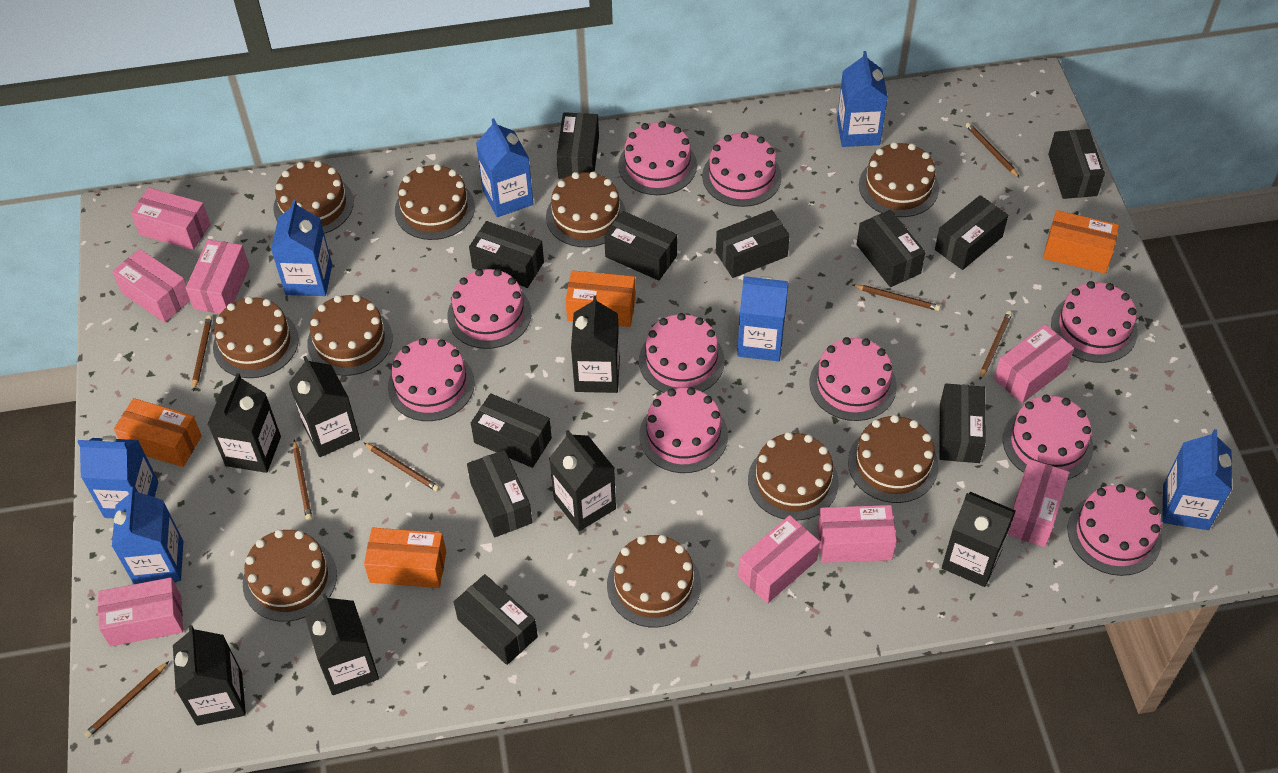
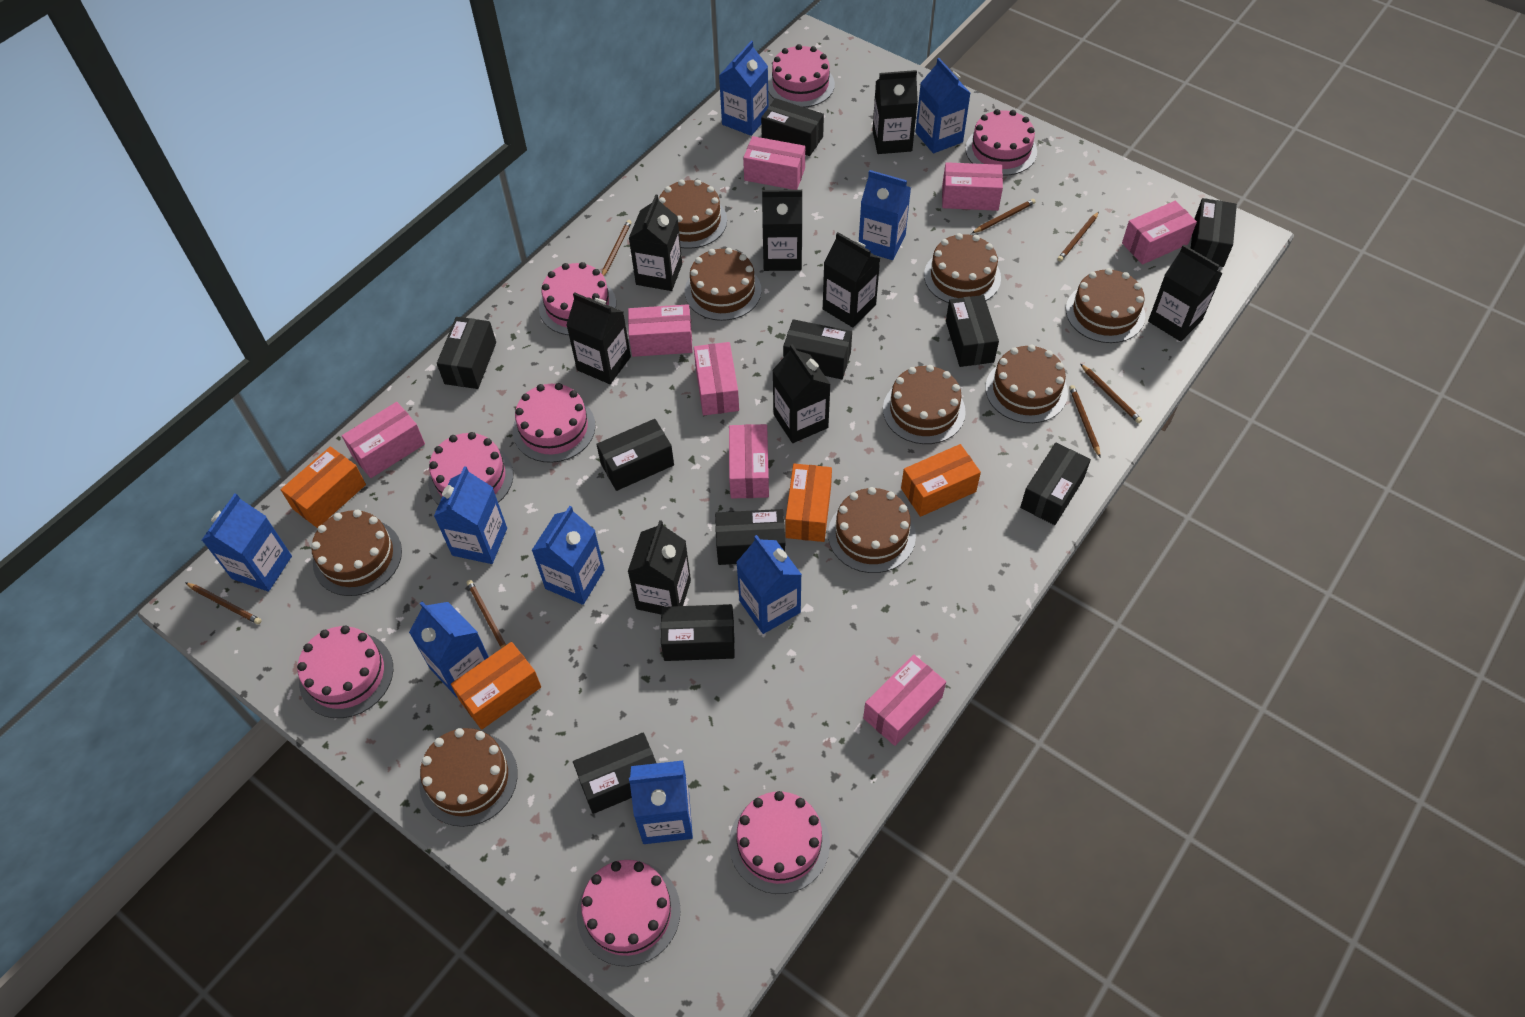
black box: 11 -> 10
black carton: 7 -> 8
blue carton: 7 -> 9
brown cake: 10 -> 9
pink cake: 10 -> 8

